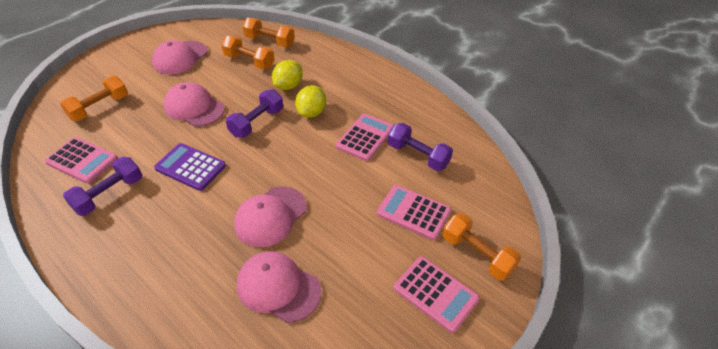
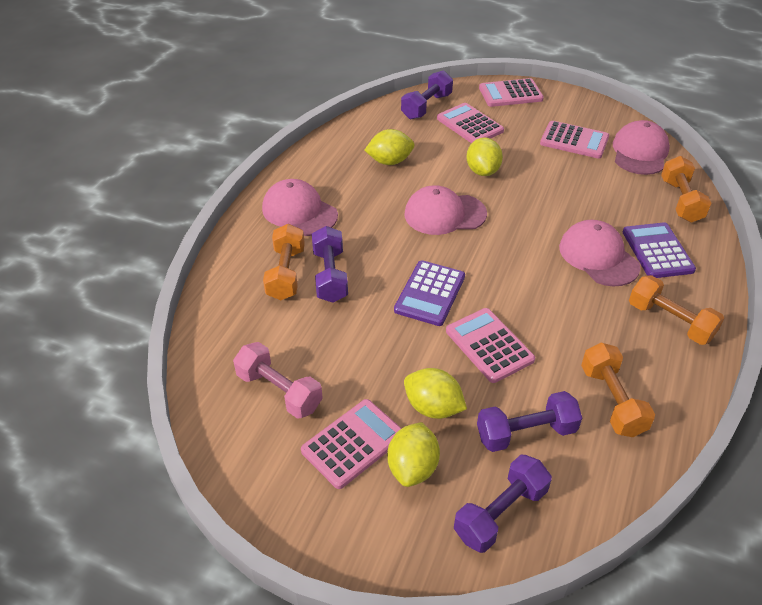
pink calculator: 4 -> 5
pink dumbbell: 0 -> 1
purple calculator: 1 -> 2
purple dumbbell: 3 -> 4
yellow lemon: 2 -> 4

